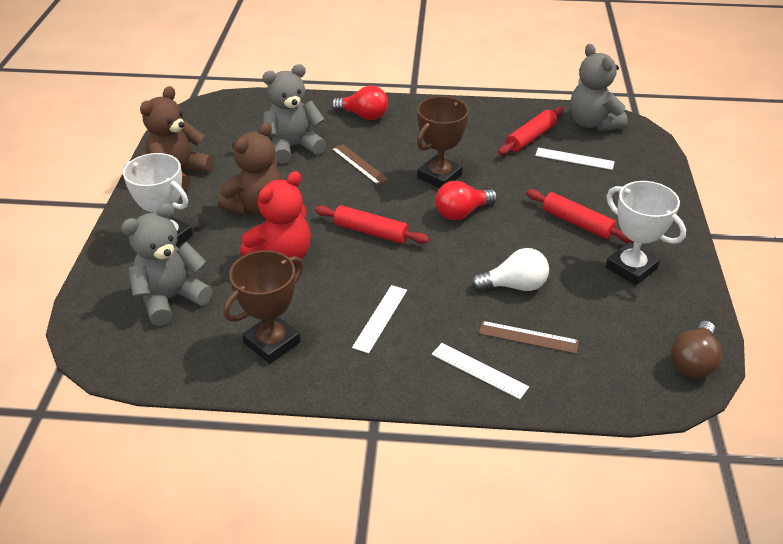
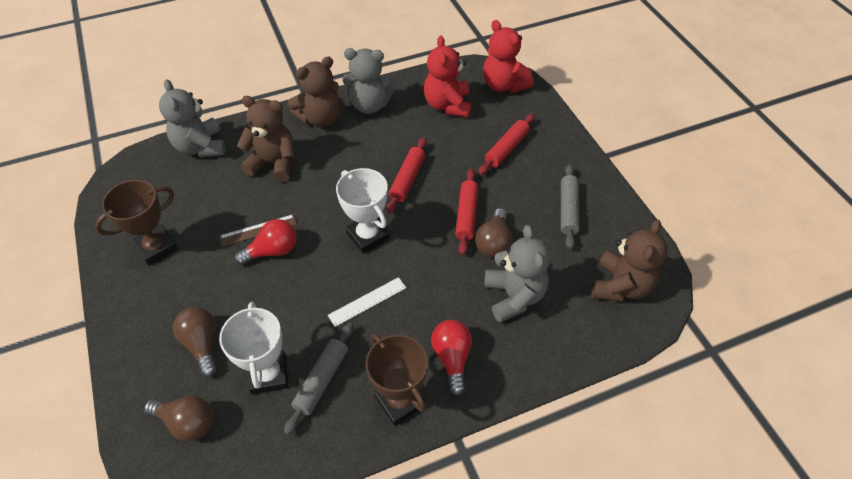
brown light bulb: 1 -> 3
brown ruler: 2 -> 1
brown teddy bear: 2 -> 3
grey rolling pin: 0 -> 2
red teddy bear: 1 -> 2
white light bulb: 1 -> 0
white ruler: 3 -> 1

